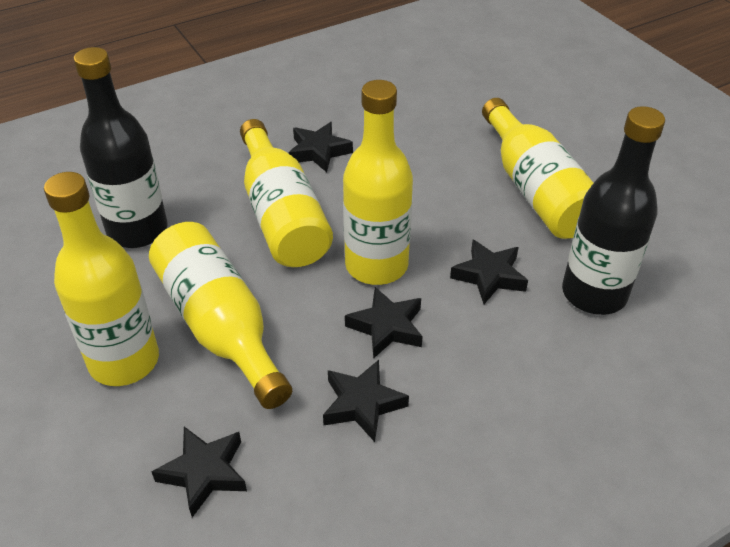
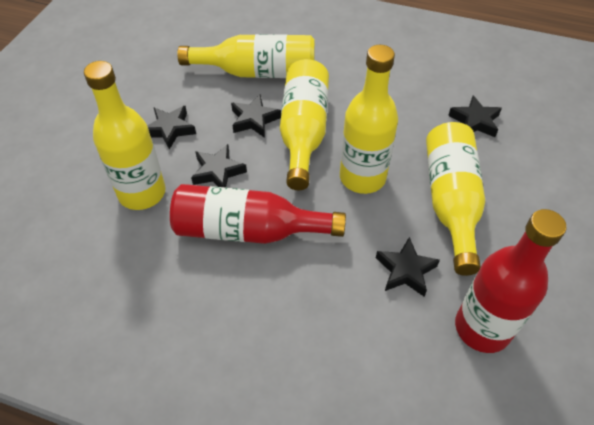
black bottle: 2 -> 0
red bottle: 0 -> 2

